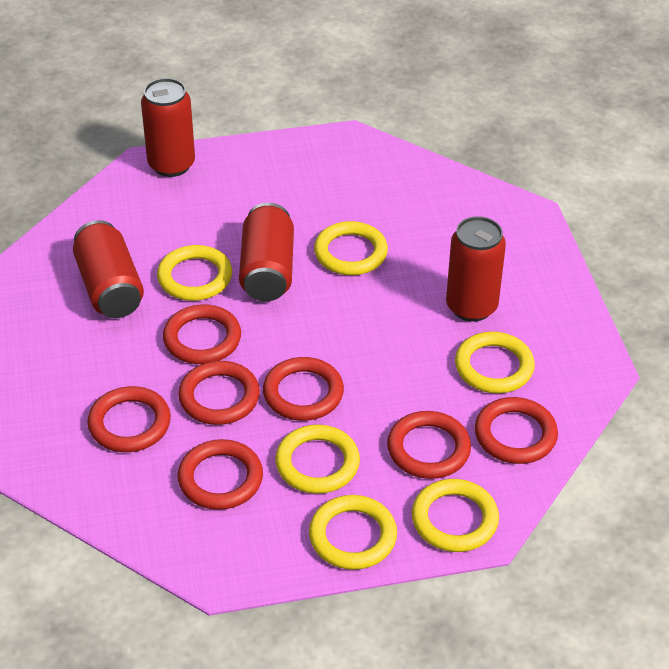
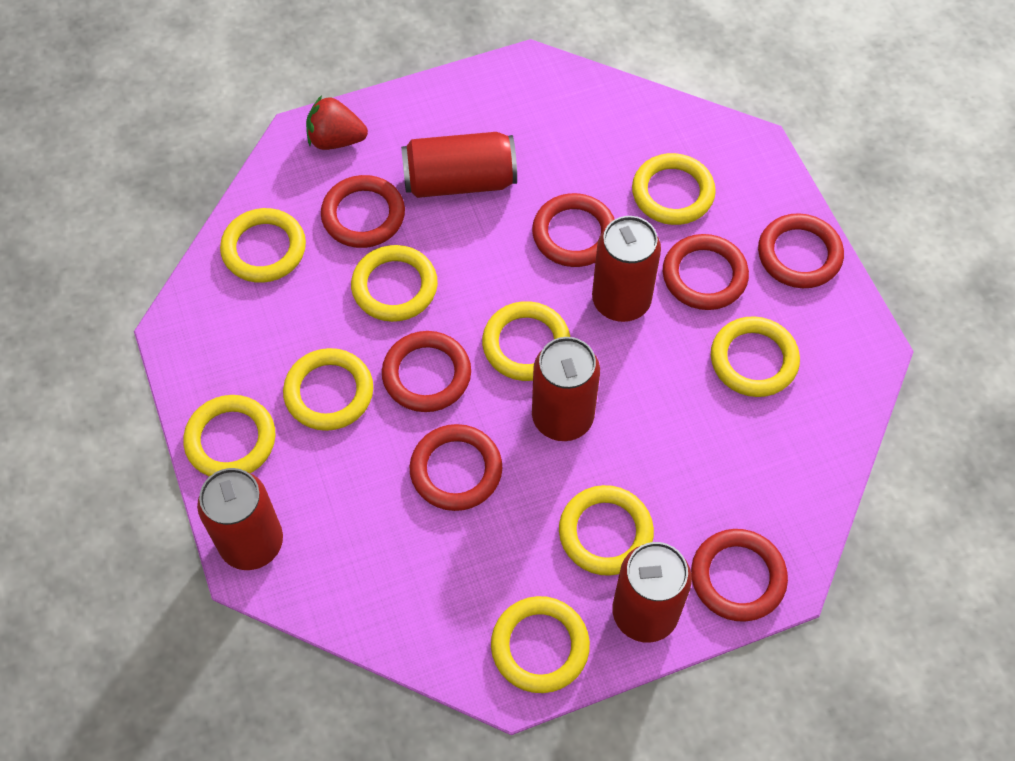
red can: 4 -> 5
red strawberry: 0 -> 1
yellow ring: 6 -> 9

